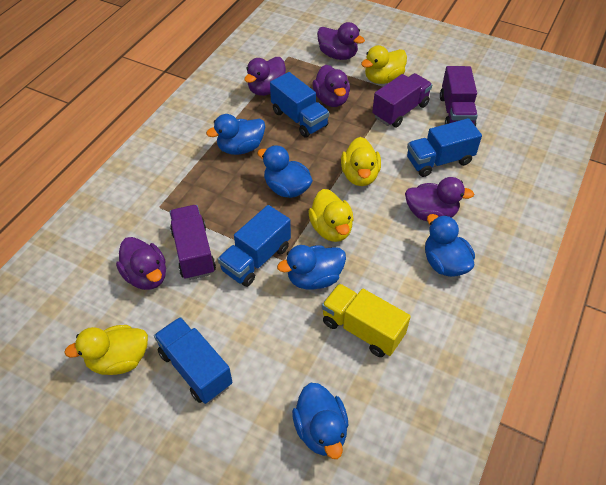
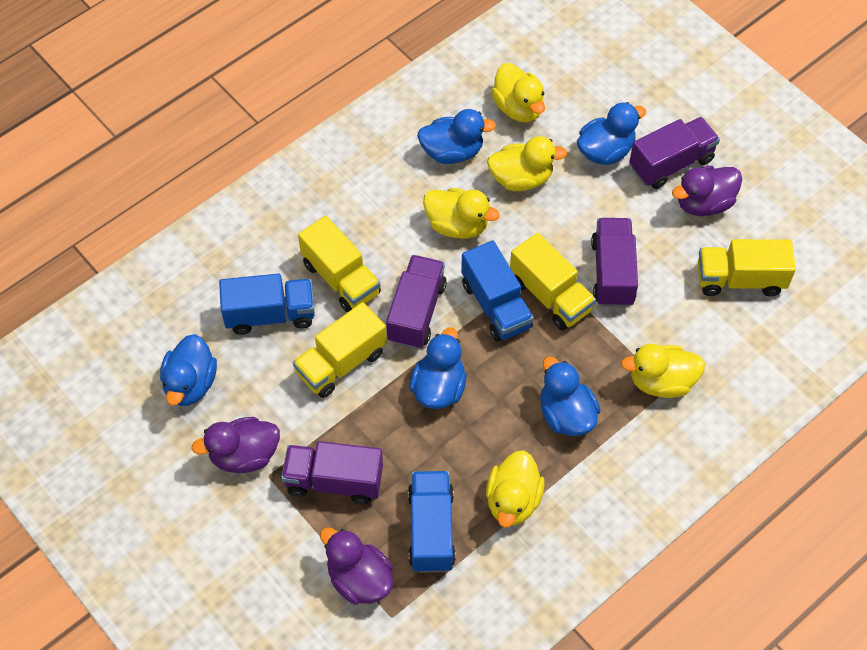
blue truck: 4 -> 3
purple duck: 5 -> 3
purple truck: 3 -> 4
yellow duck: 4 -> 5
yellow truck: 1 -> 4

